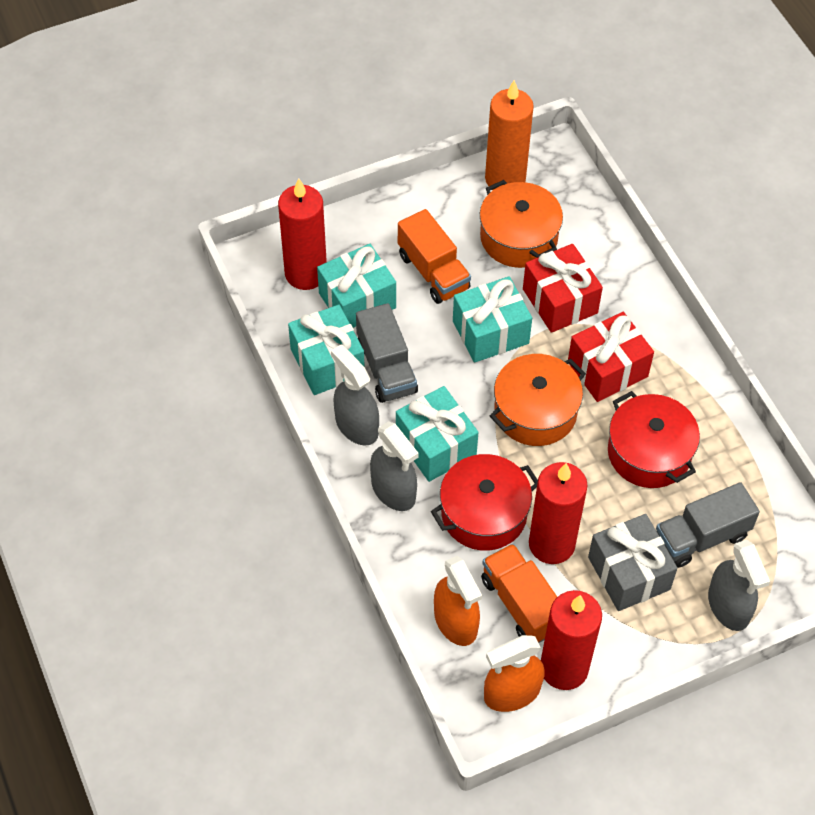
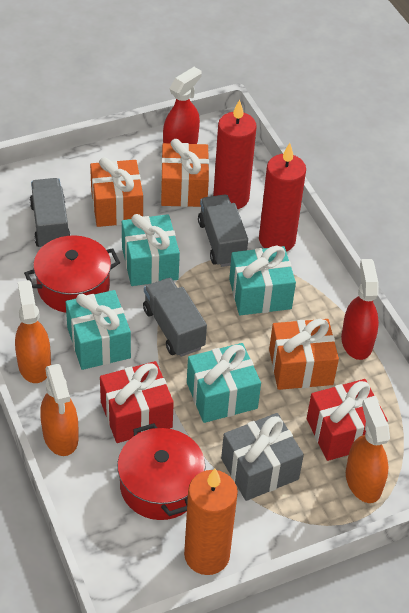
grey spray bottle: 3 -> 0
grey truck: 2 -> 3
orange gift: 0 -> 3
orange pot: 2 -> 0
orange spray bottle: 2 -> 3
orange truck: 2 -> 0
red candle: 3 -> 2
red spray bottle: 0 -> 2

